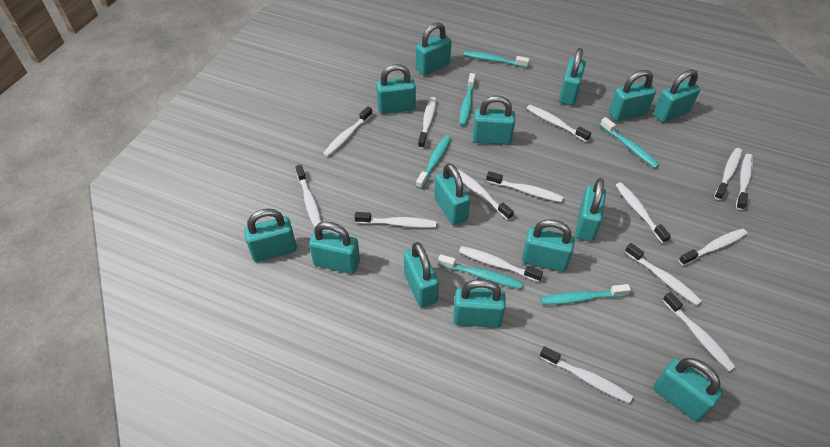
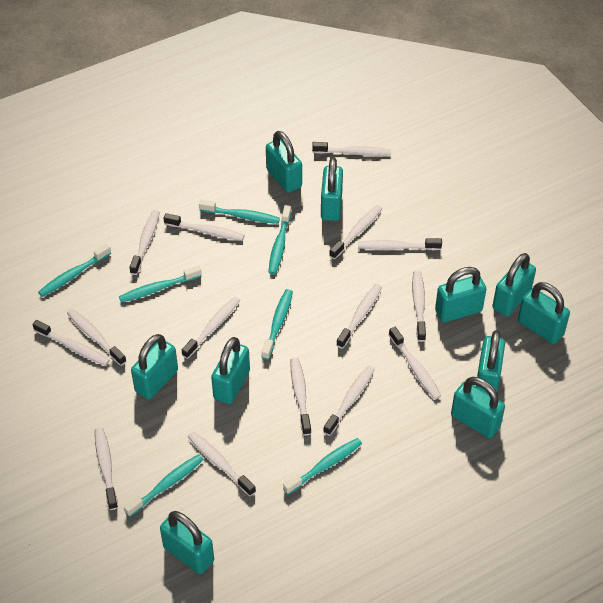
turquoise padlock: 14 -> 10
turquoise toothbrush: 6 -> 7

